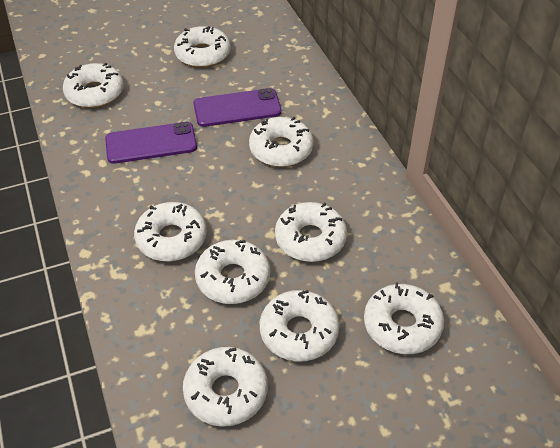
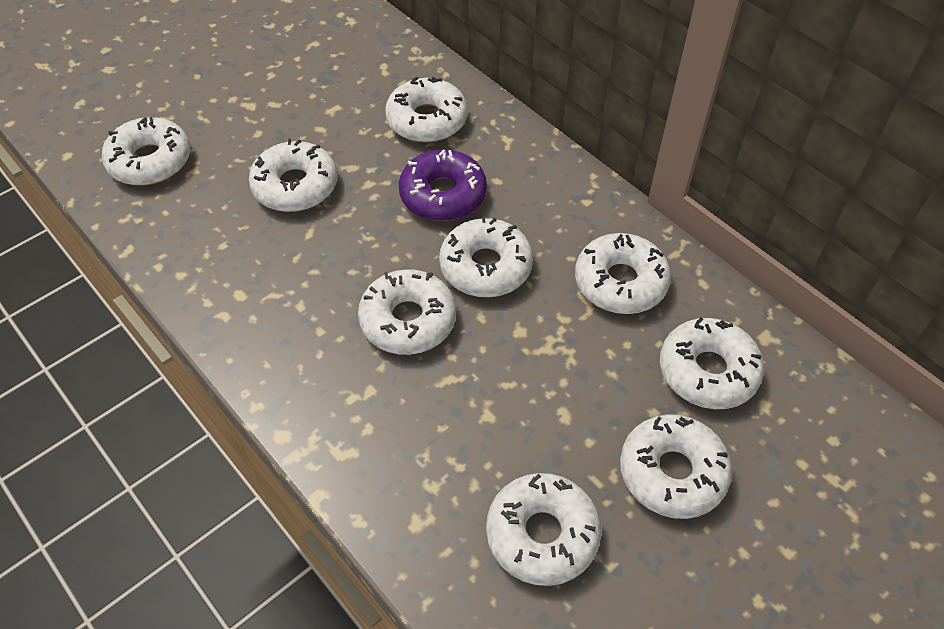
purple donut: 0 -> 1
purple phone: 2 -> 0

